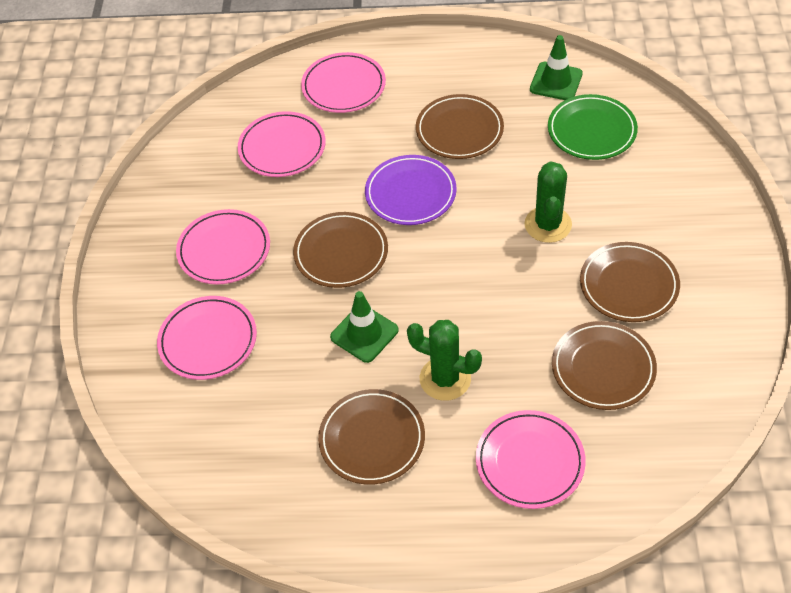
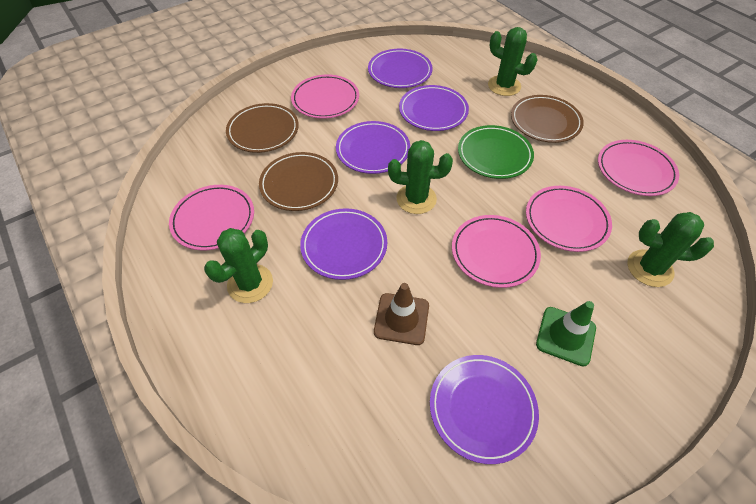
brown plate: 5 -> 3
brown traffic cone: 0 -> 1
green cactus: 2 -> 4
green traffic cone: 2 -> 1
purple plate: 1 -> 5

